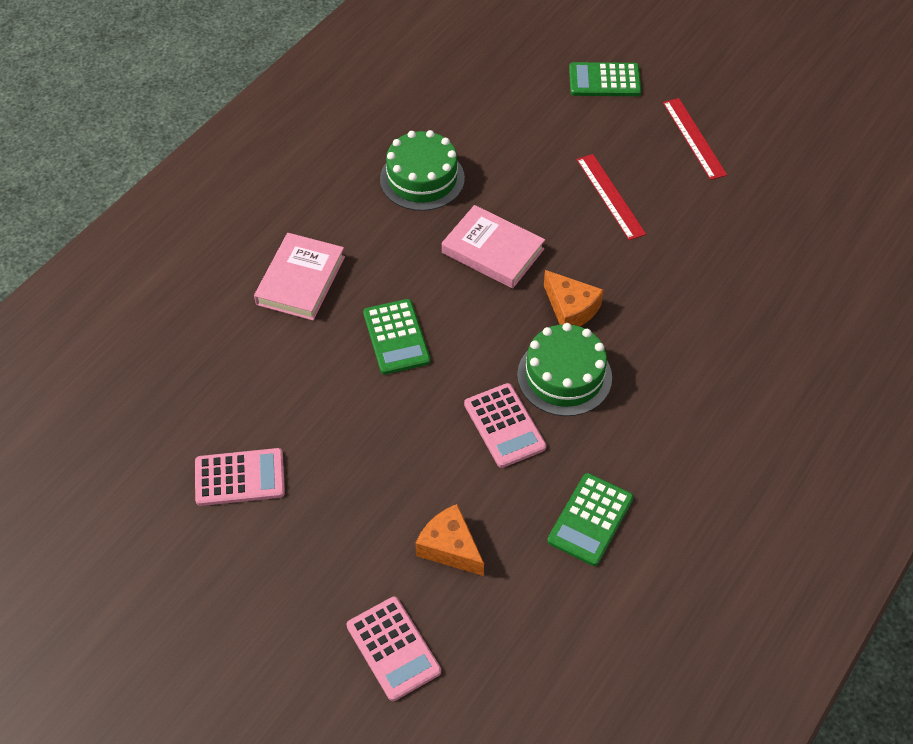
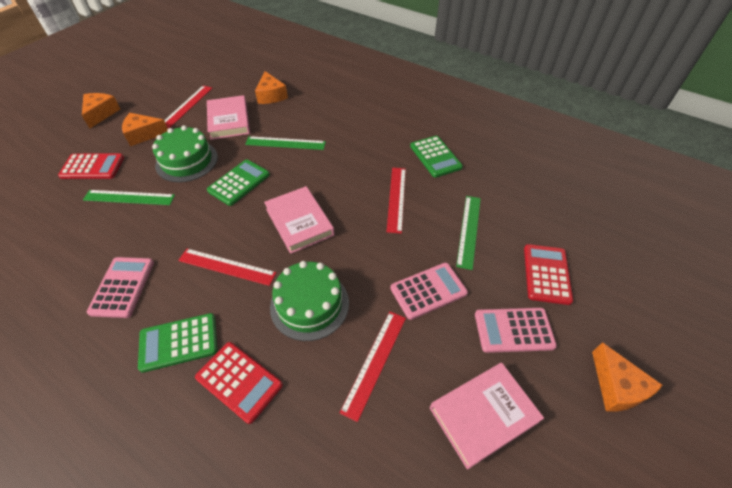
green ruler: 0 -> 3
orange cheese: 2 -> 4
pink book: 2 -> 3
red calculator: 0 -> 3
red ruler: 2 -> 4

